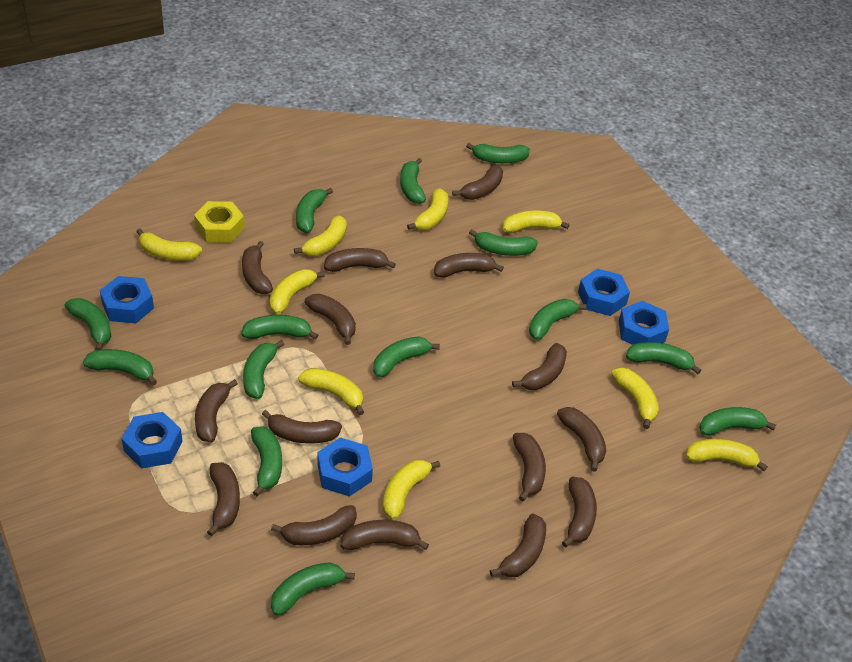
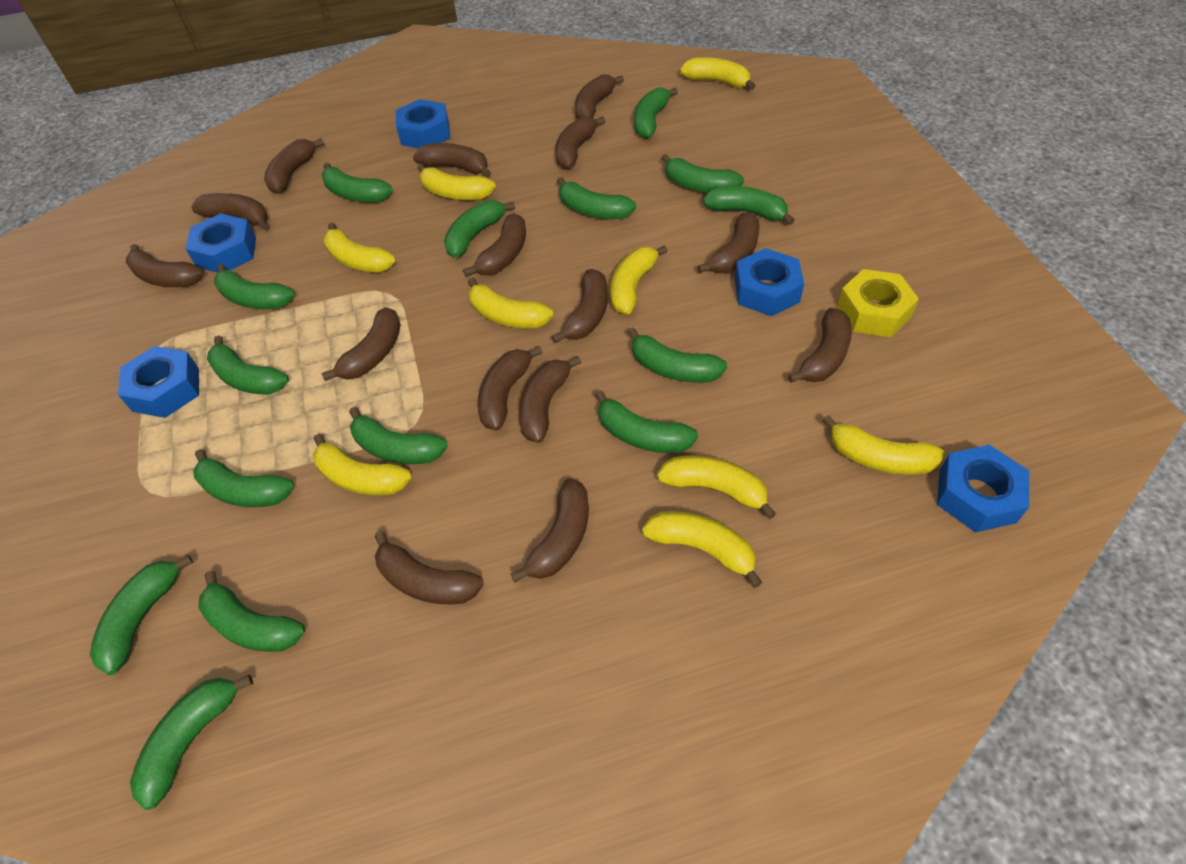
green banana: 14 -> 15

